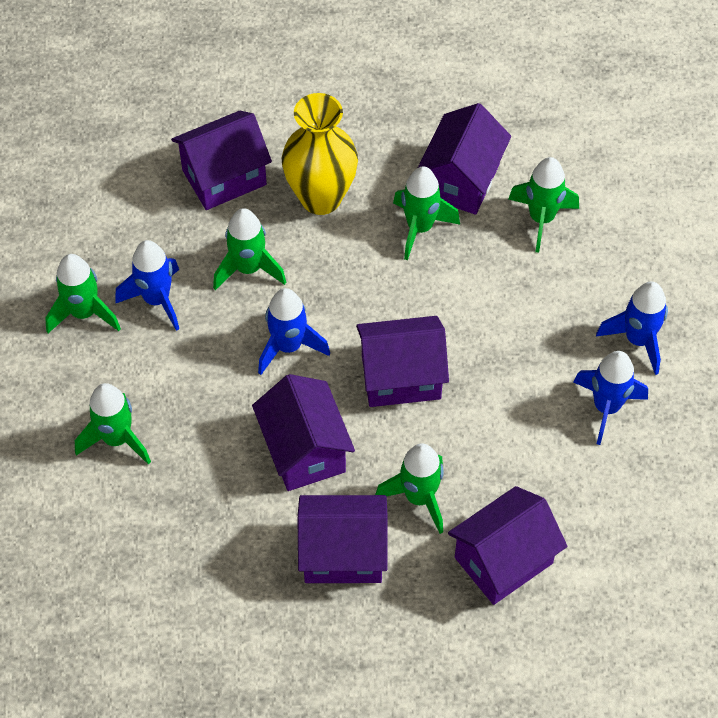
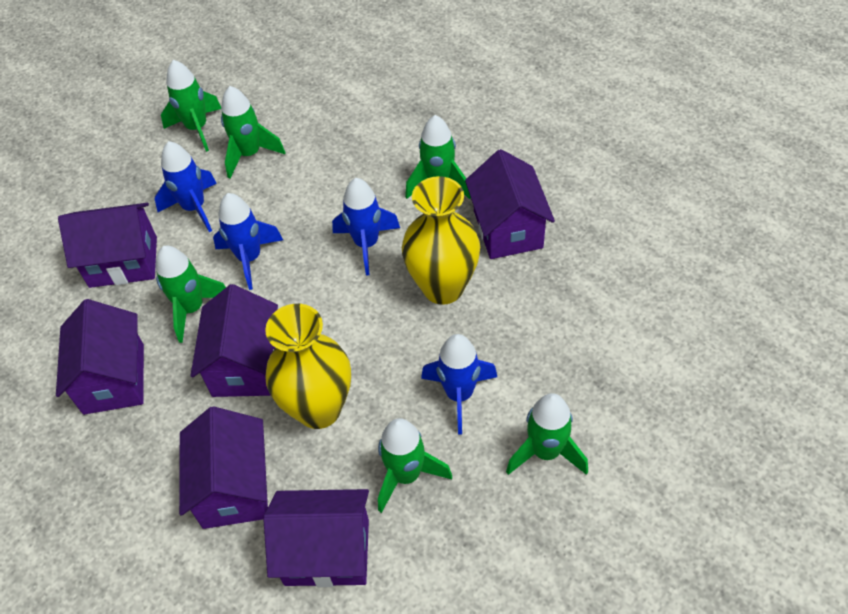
yellow vase: 1 -> 2

